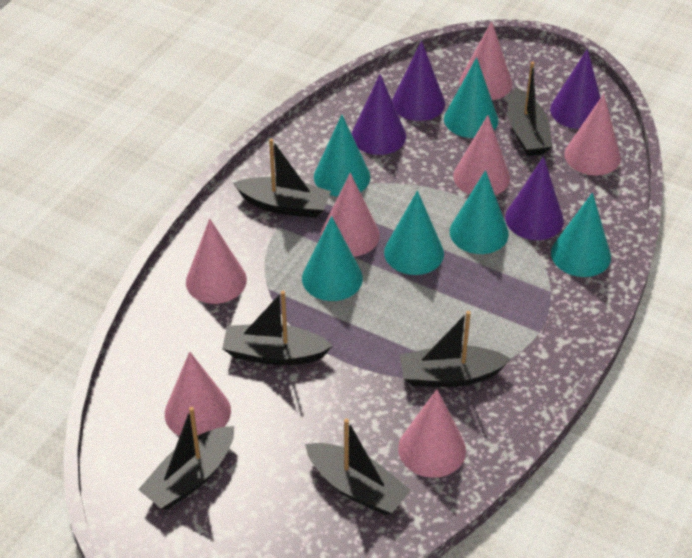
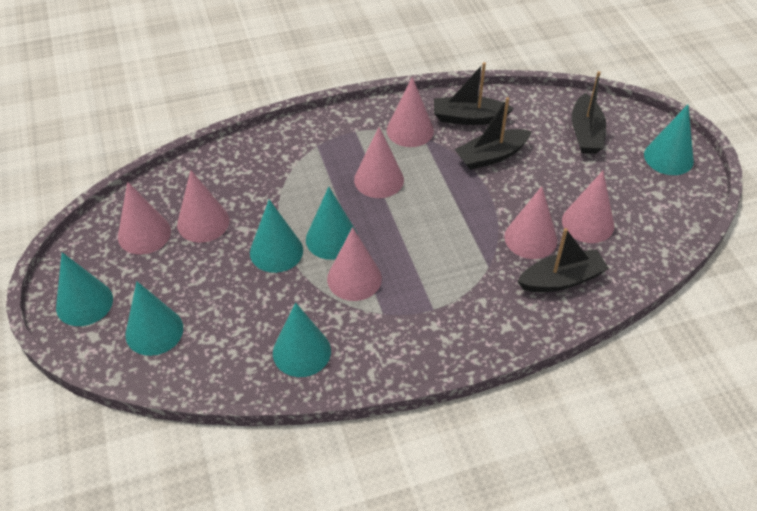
black boat: 6 -> 4
purple cone: 4 -> 0

